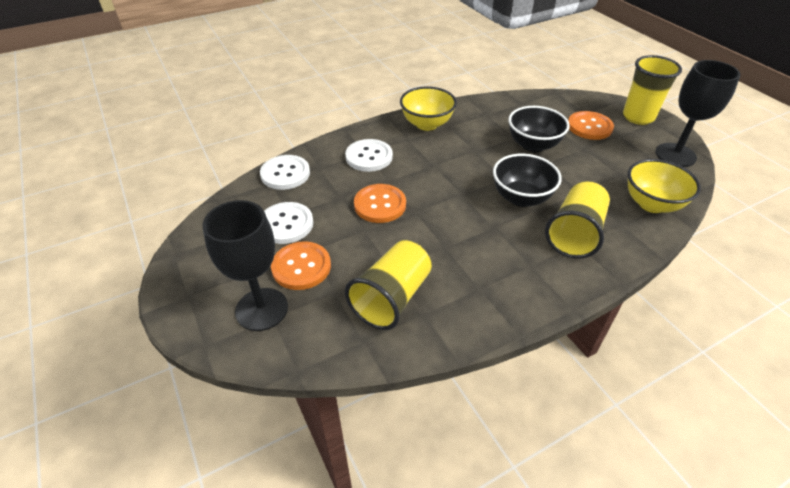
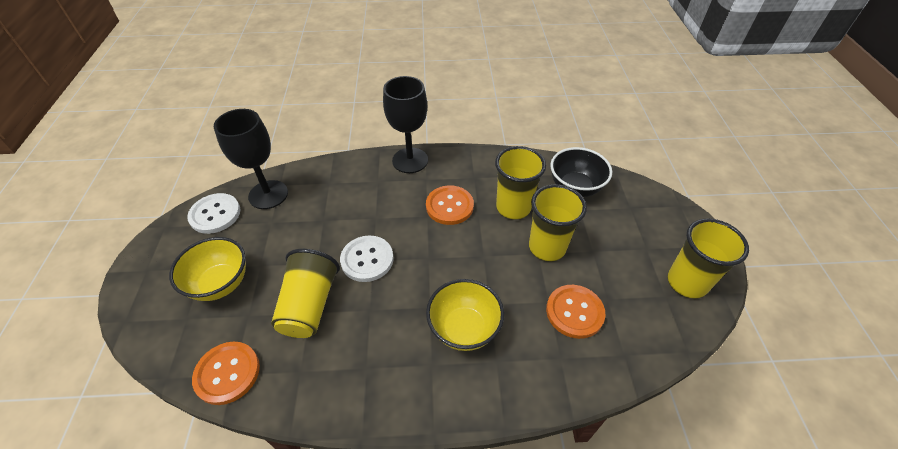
black bowl: 2 -> 1
white button: 3 -> 2
yellow cup: 3 -> 4

